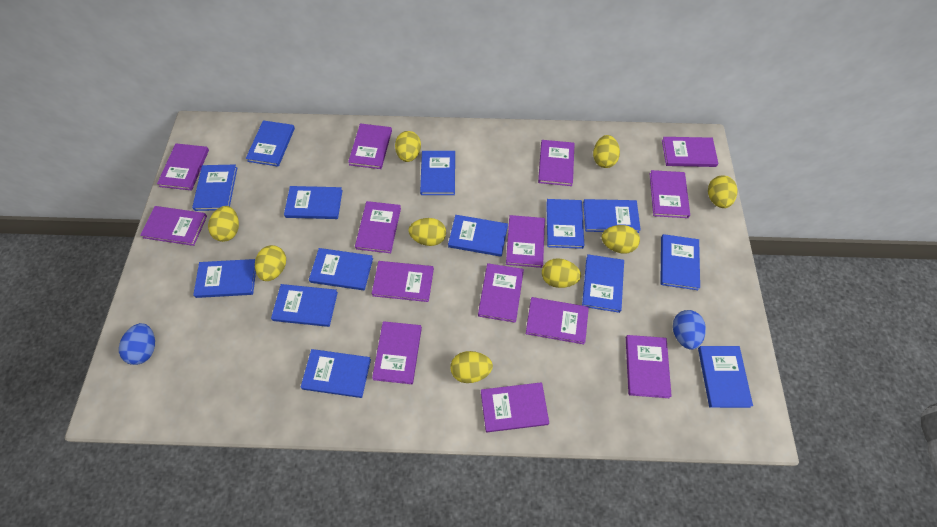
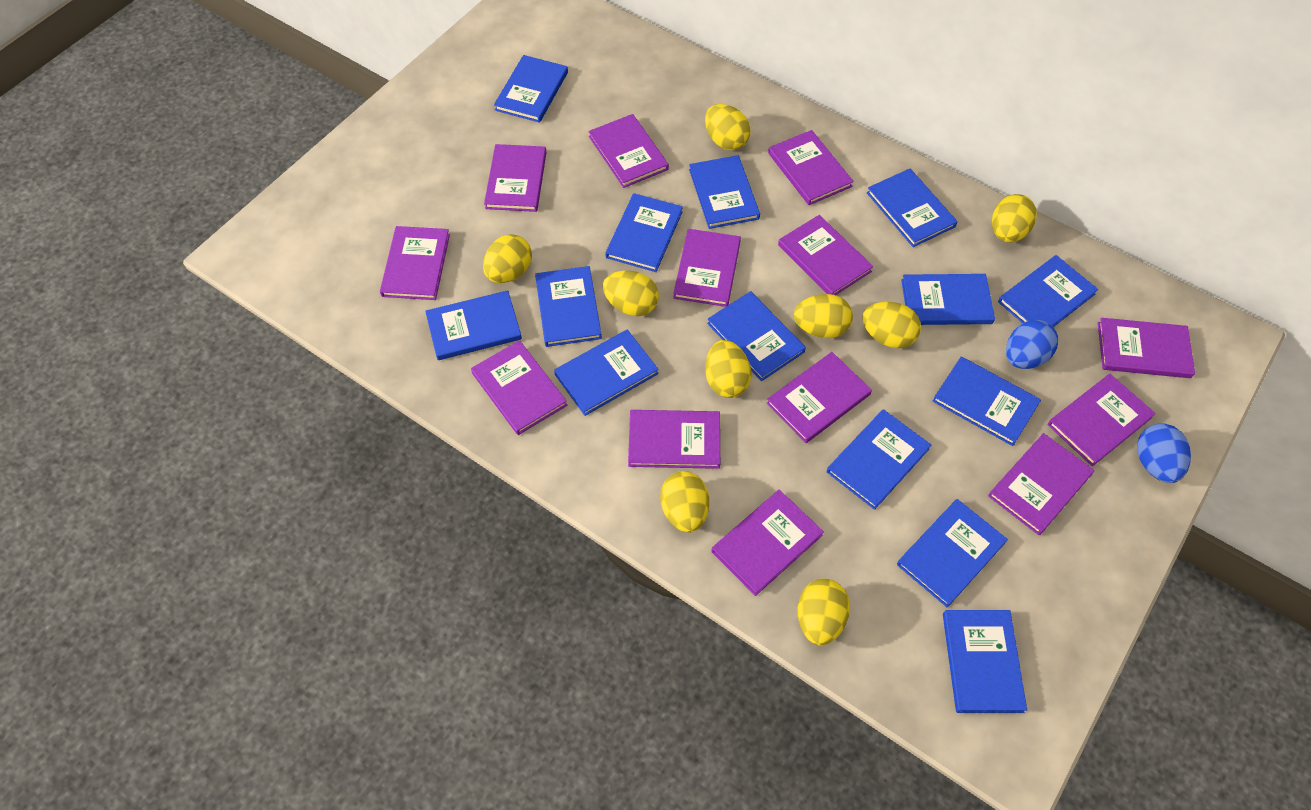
purple book: 14 -> 13

